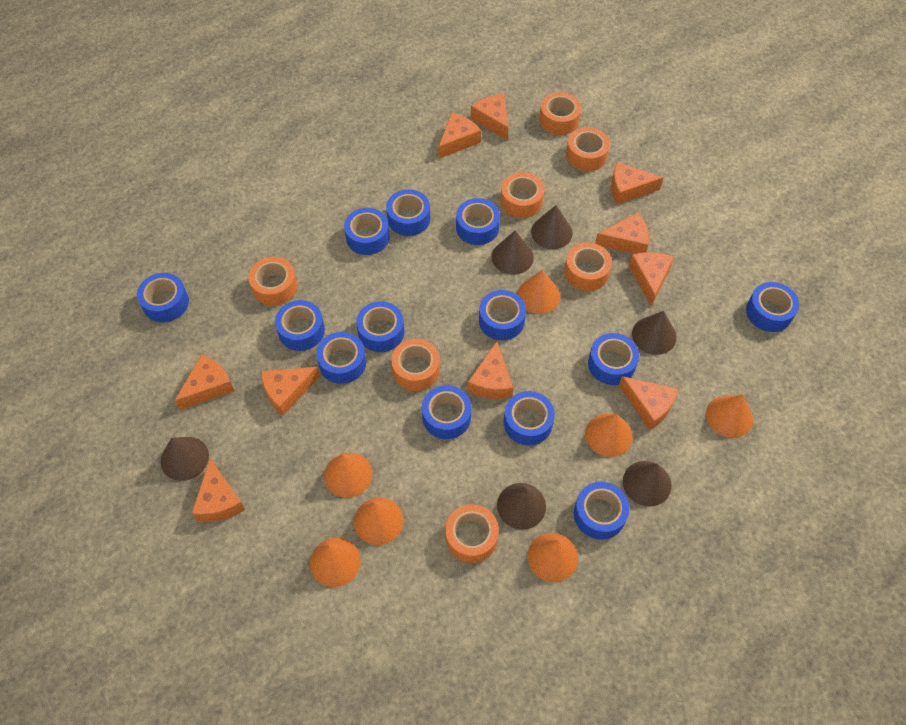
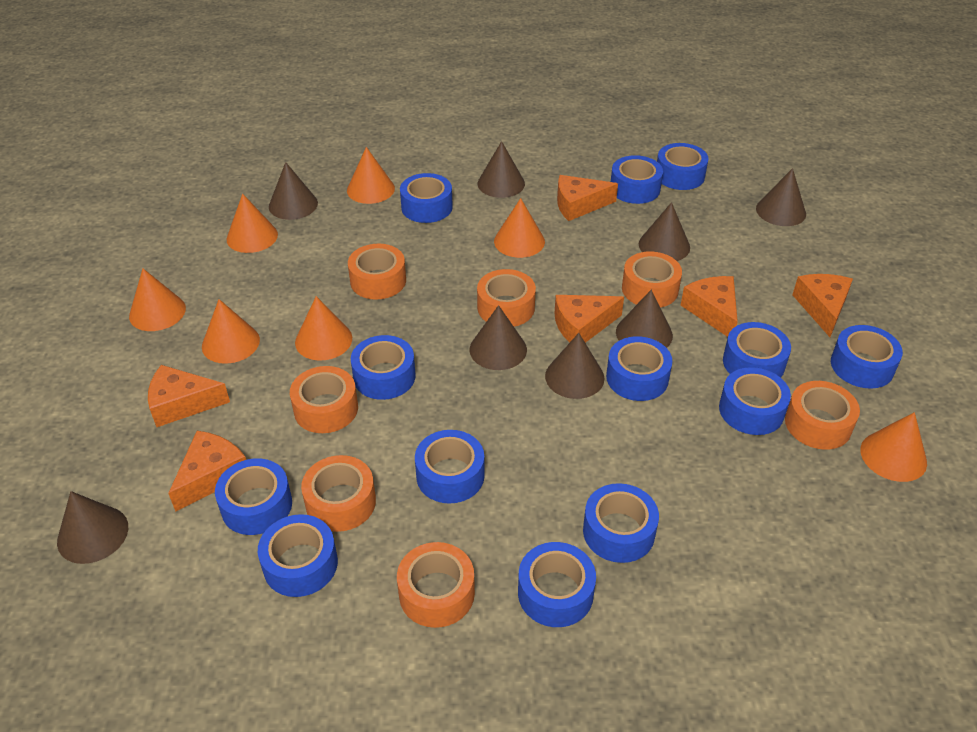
brown cone: 6 -> 8
orange cheese: 10 -> 6

